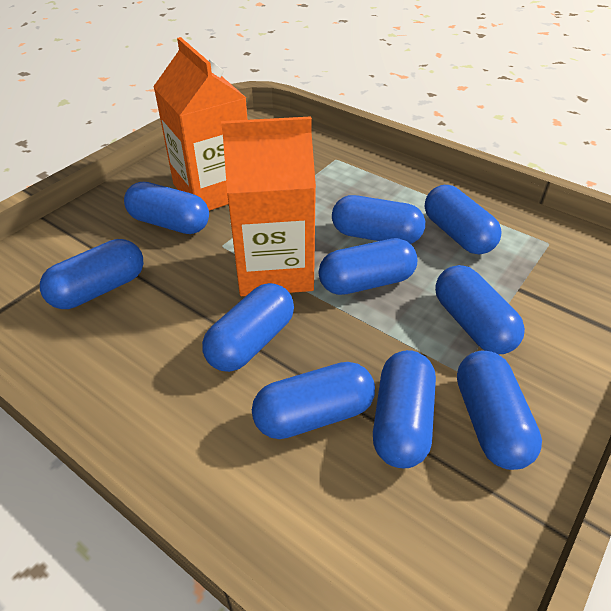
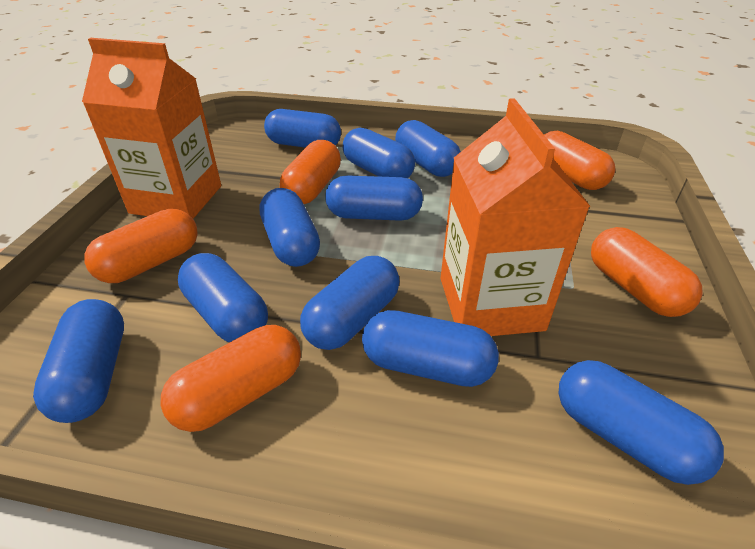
orange capsule: 0 -> 5

